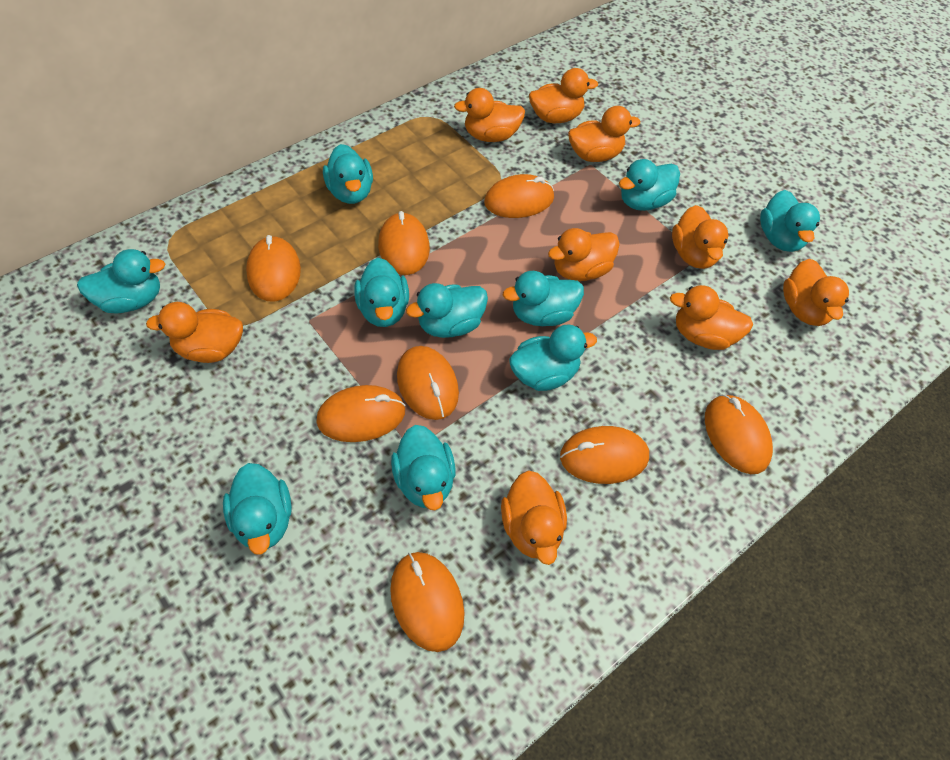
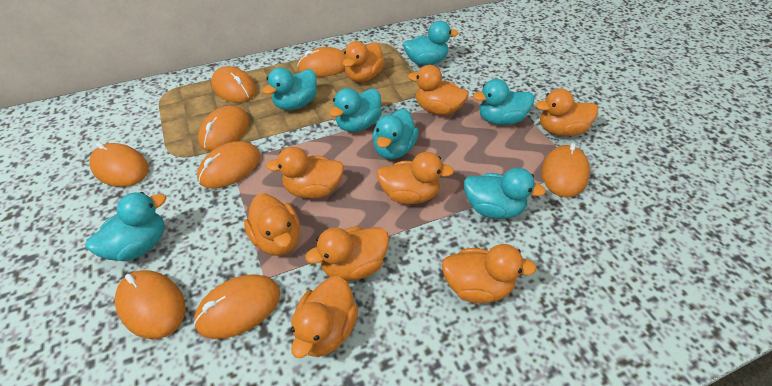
turquoise duck: 10 -> 7

